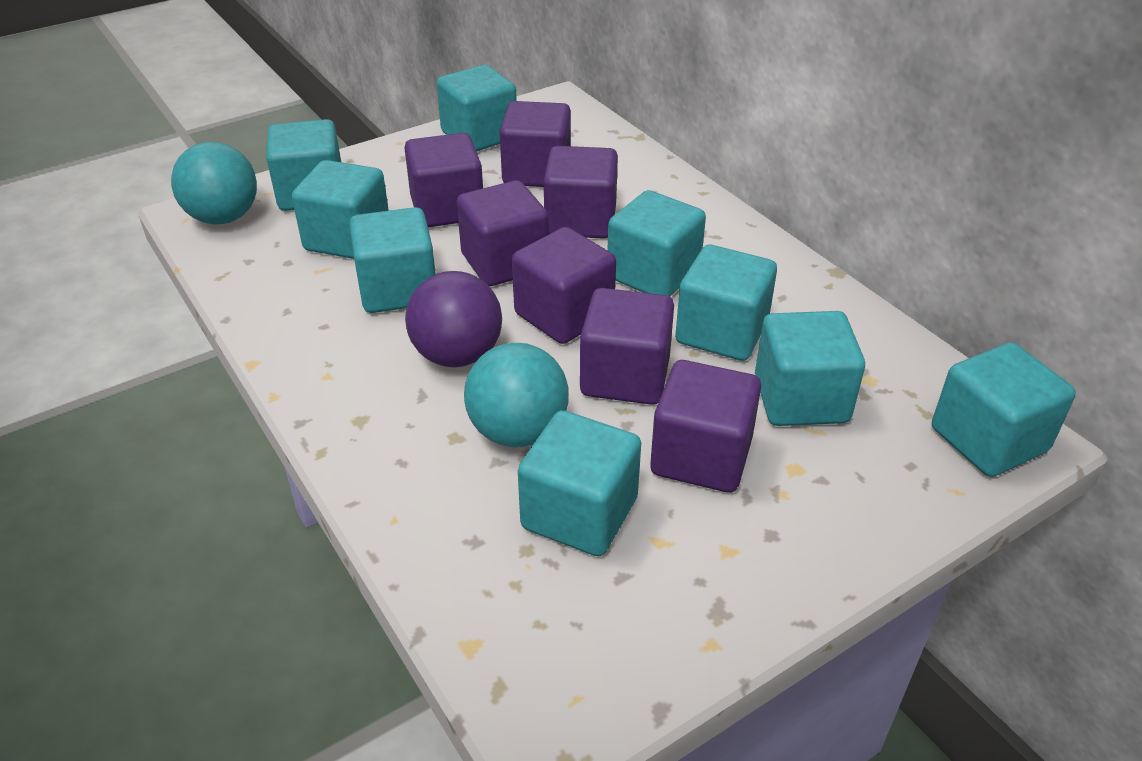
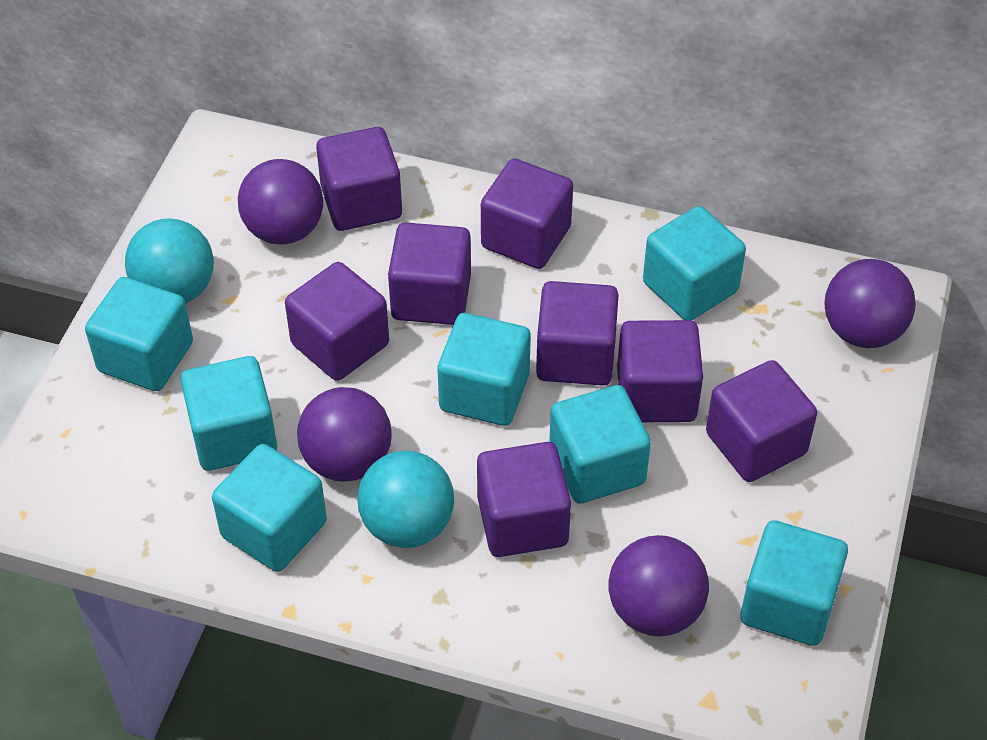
purple ball: 1 -> 4
purple cube: 7 -> 8
turquoise cube: 9 -> 7

